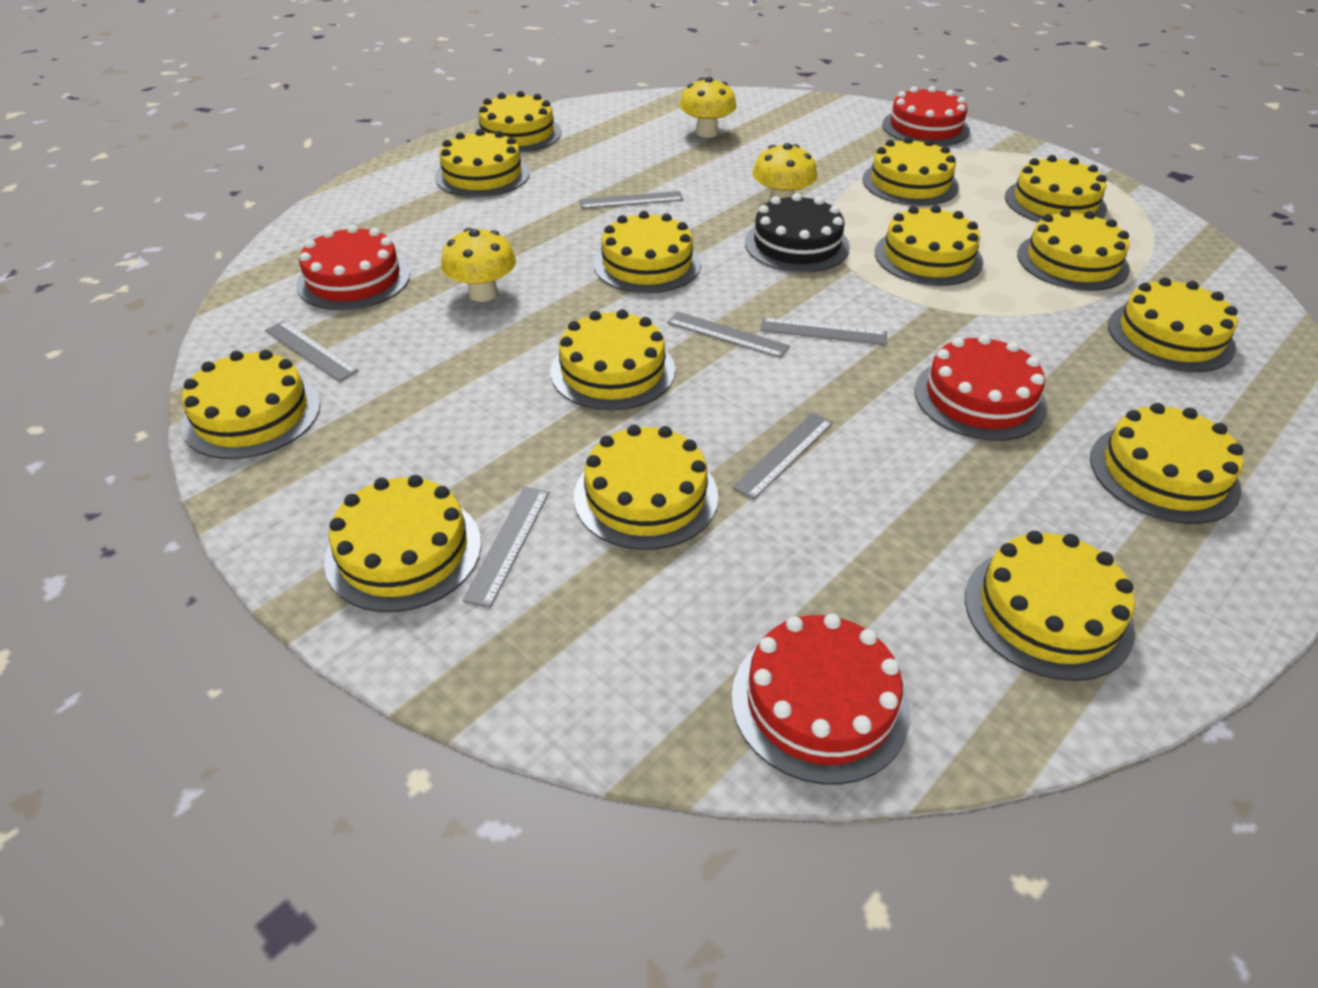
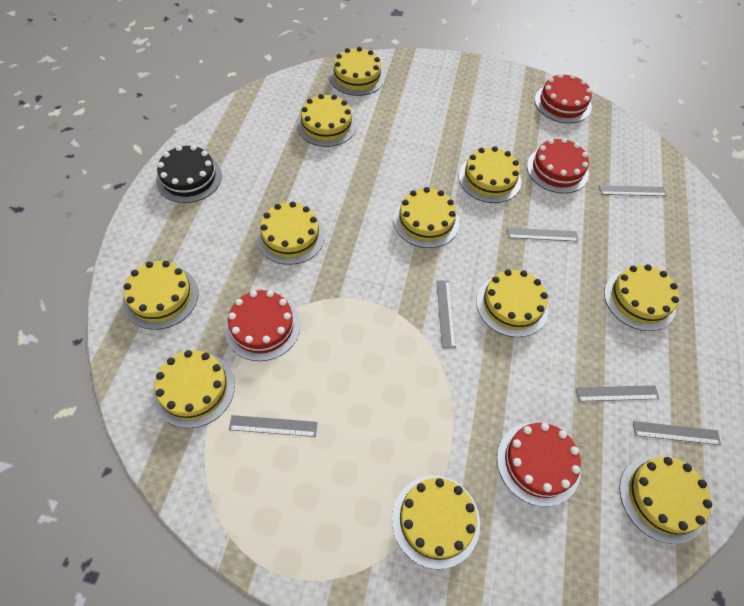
yellow cake: 14 -> 11
yellow mushroom: 3 -> 0

